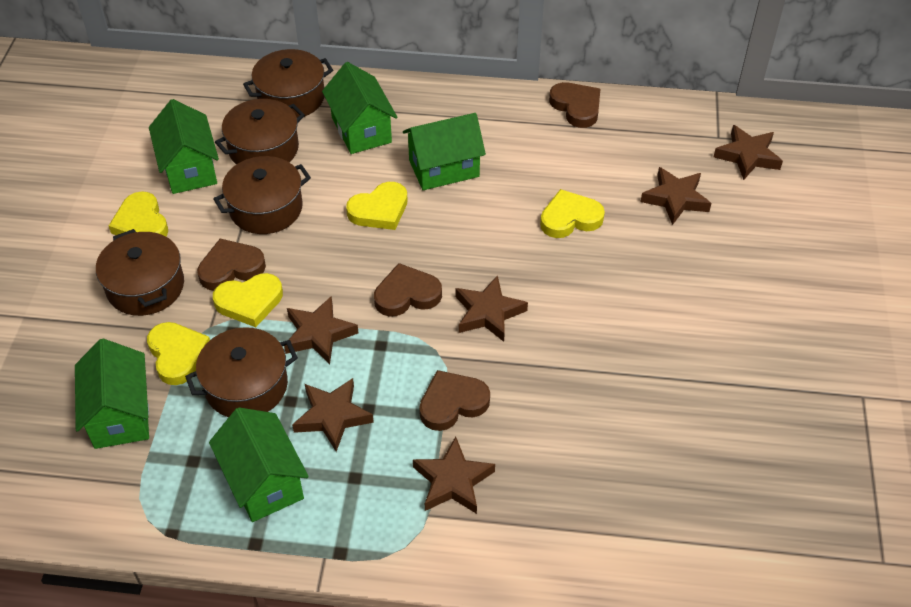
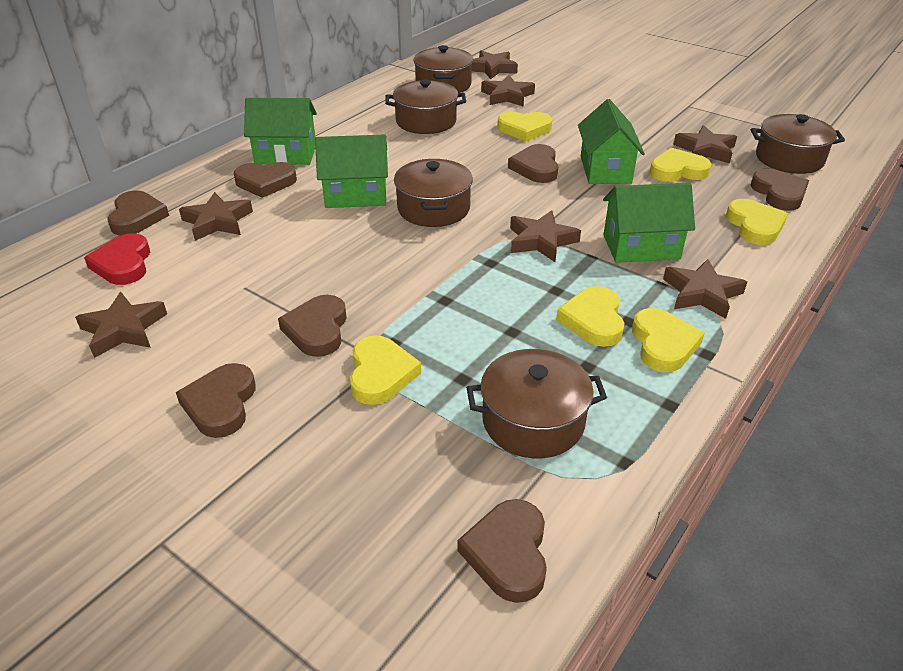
brown heart: 4 -> 7
brown star: 6 -> 7
green house: 5 -> 4
red heart: 0 -> 1
yellow heart: 5 -> 6

